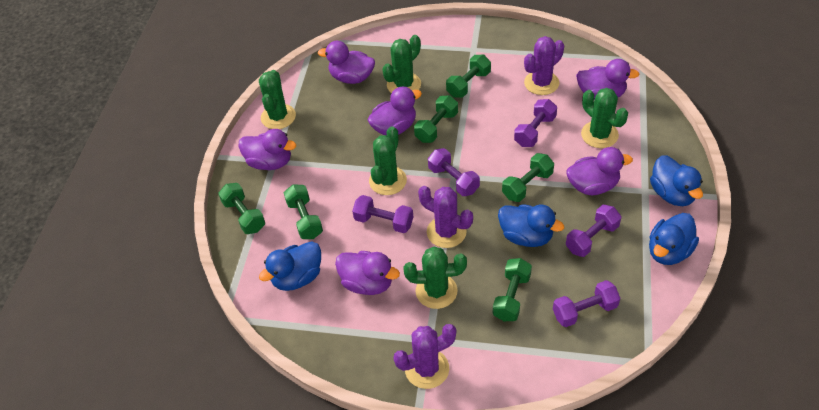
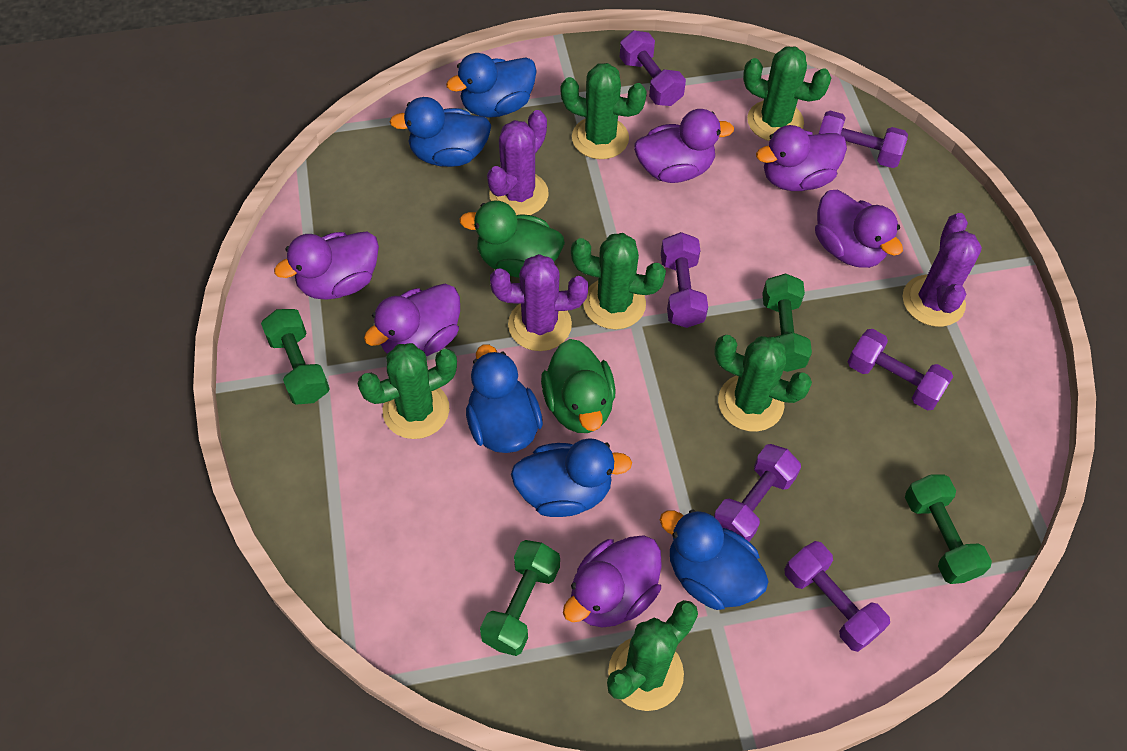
blue duck: 4 -> 5
green cactus: 5 -> 6
green duck: 0 -> 2
green dumbbell: 6 -> 4
purple dumbbell: 5 -> 6

